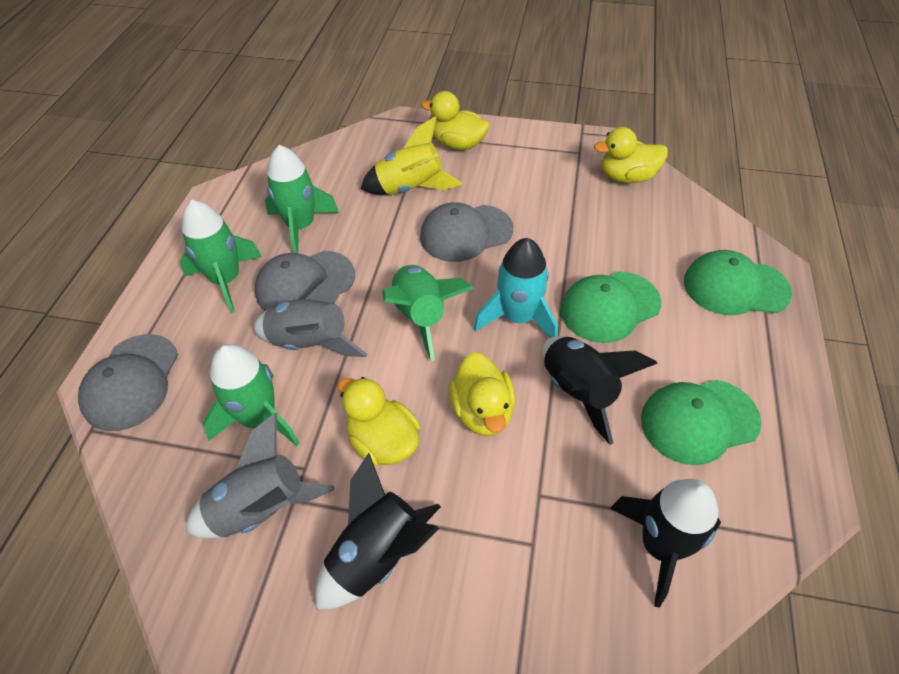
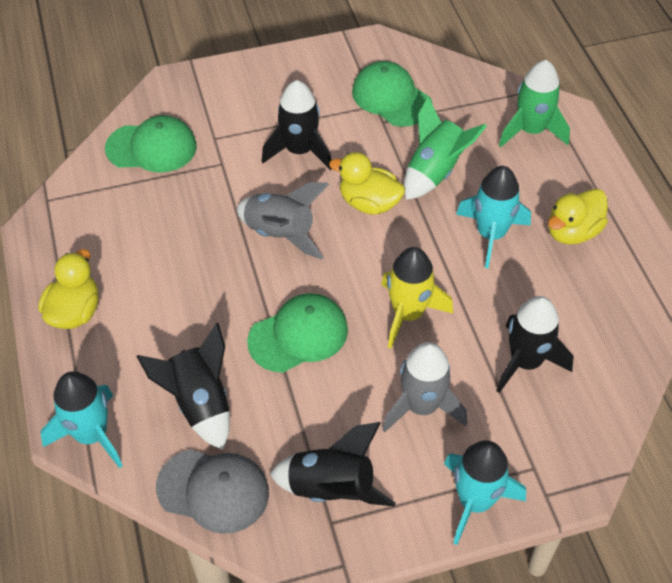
black rocket: 3 -> 4
green rocket: 4 -> 2
grey cap: 3 -> 1
turquoise rocket: 1 -> 3
yellow duck: 4 -> 3

